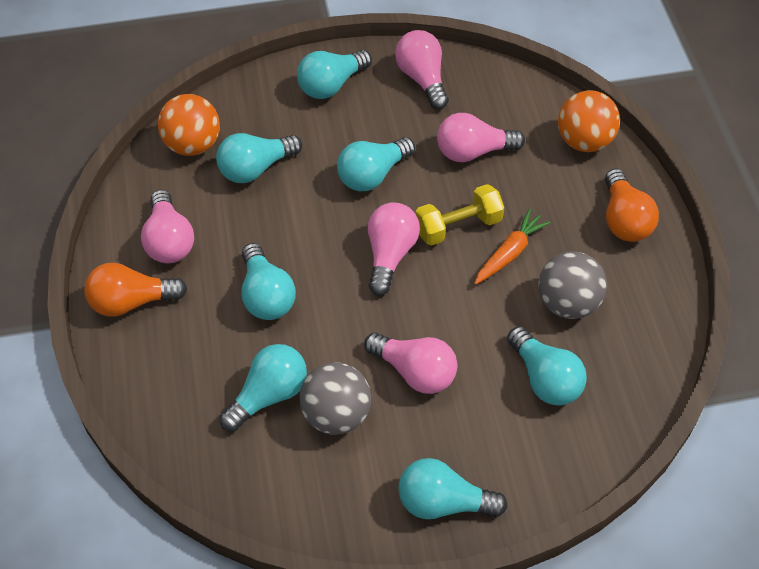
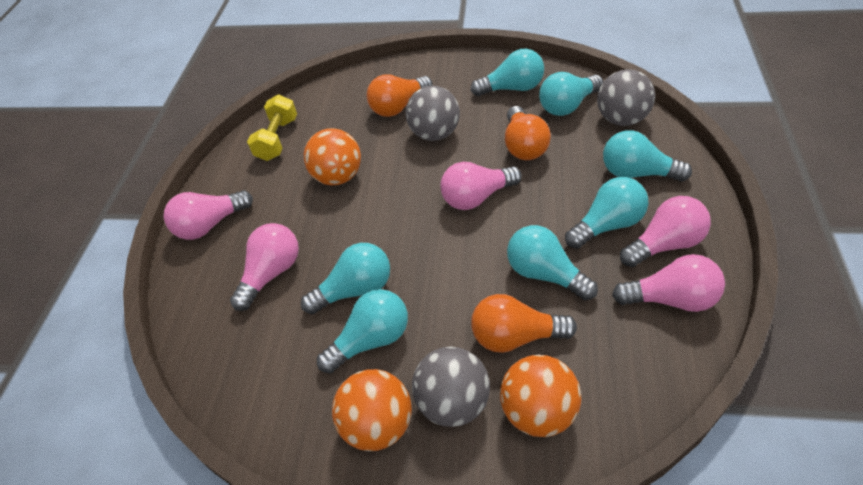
grey ball: 2 -> 3
orange ball: 2 -> 3
orange carrot: 1 -> 0
orange light bulb: 2 -> 3

